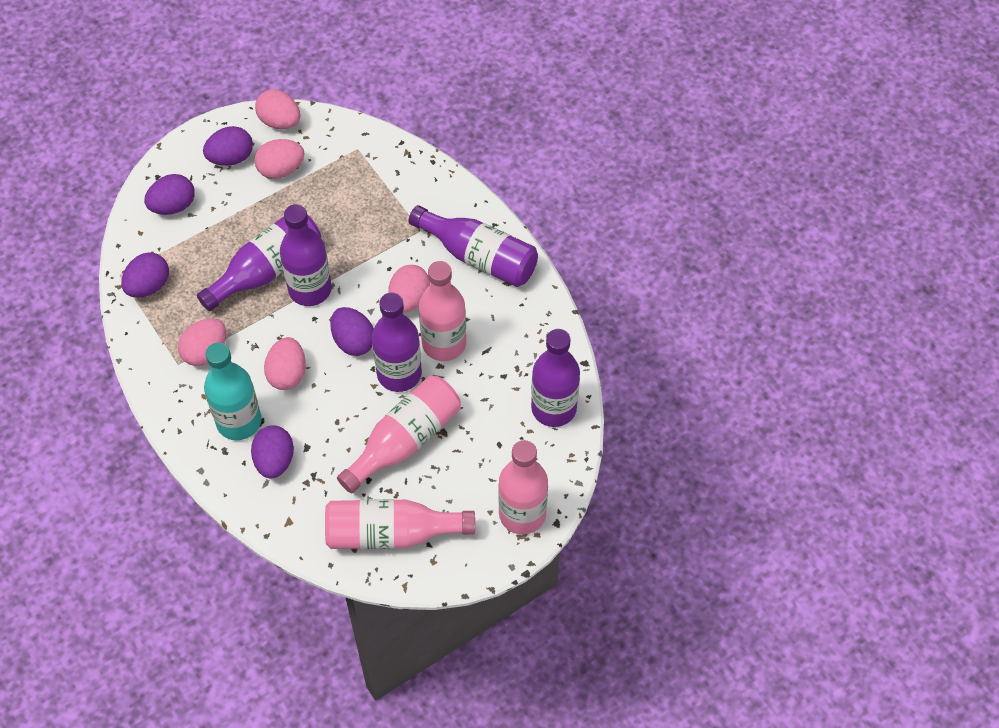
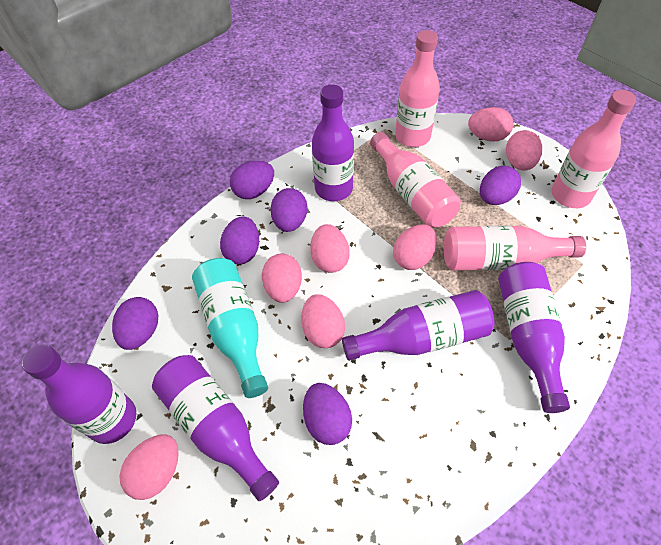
pink egg: 5 -> 7
purple egg: 5 -> 6

